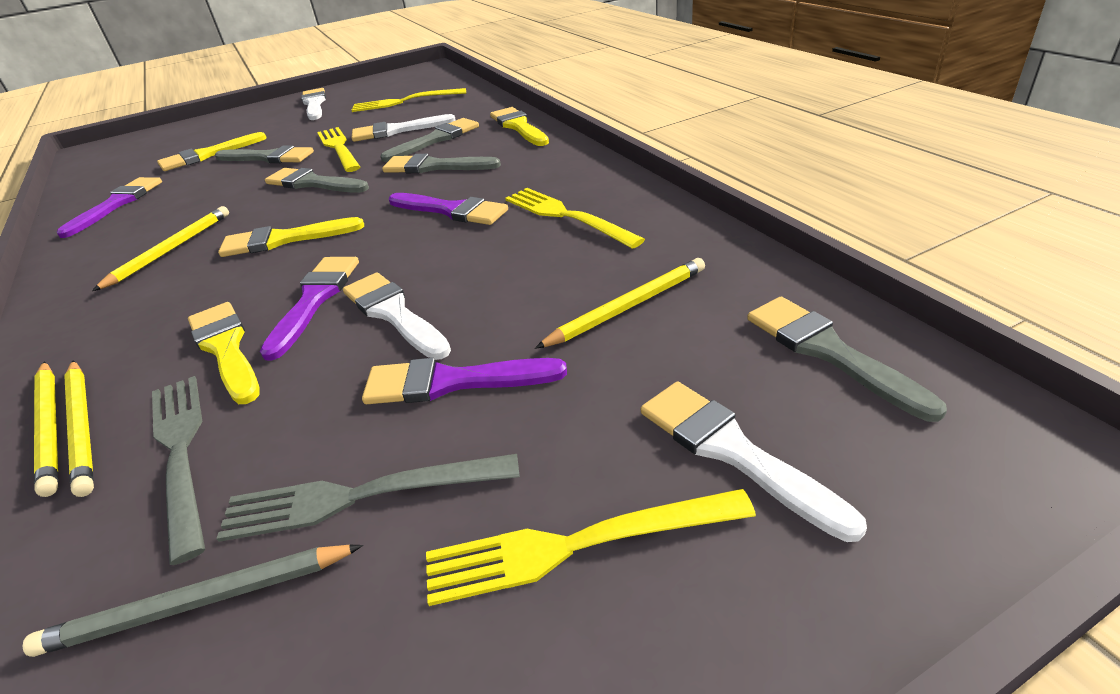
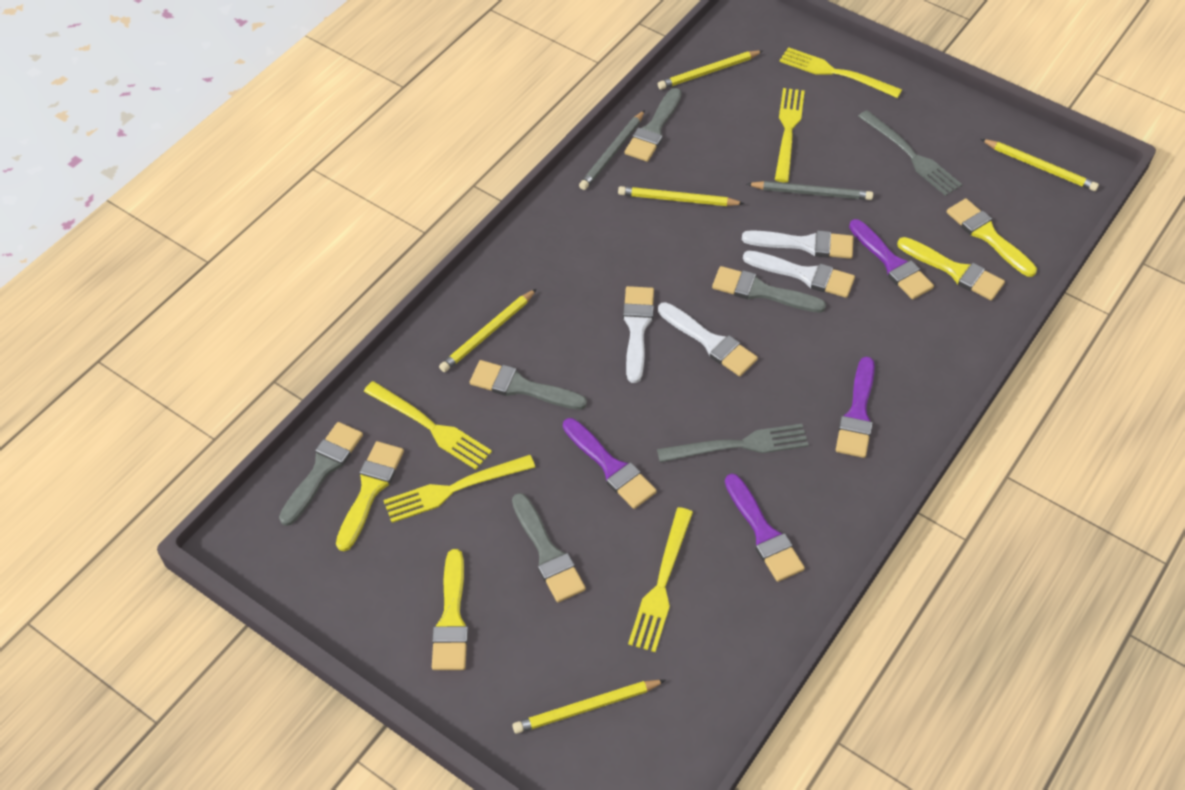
grey pencil: 1 -> 2
yellow fork: 4 -> 5
yellow pencil: 4 -> 5

